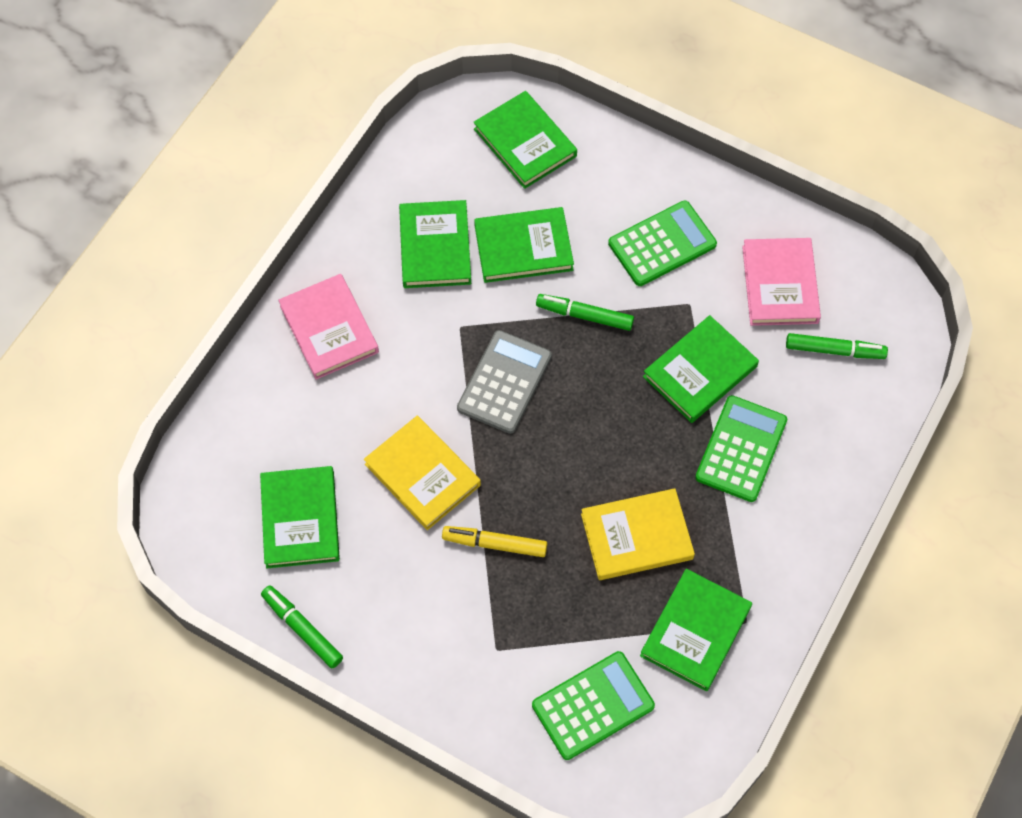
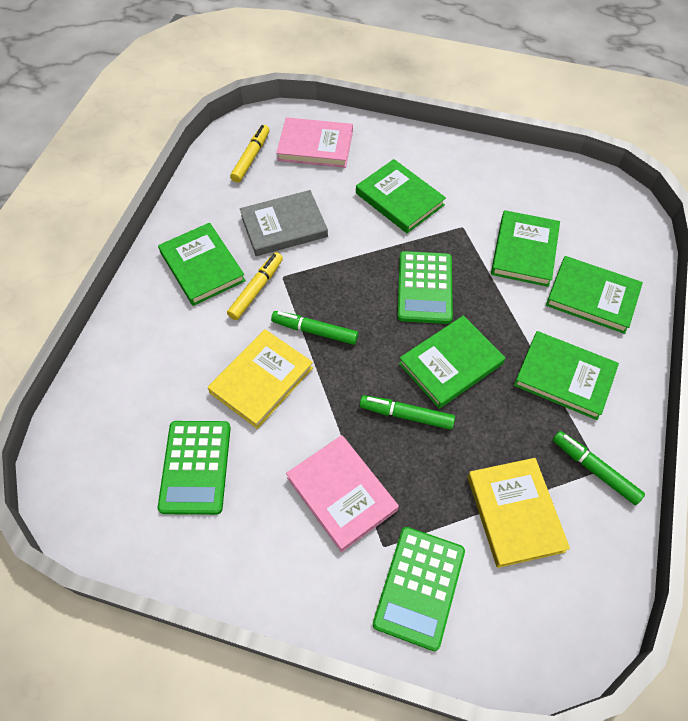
grey book: 0 -> 1
grey calculator: 1 -> 0
yellow marker: 1 -> 2

